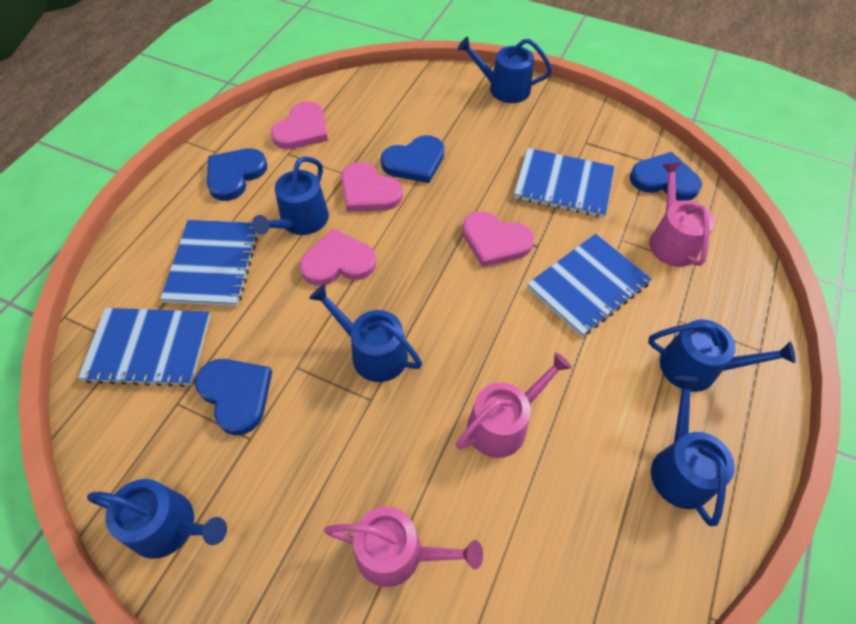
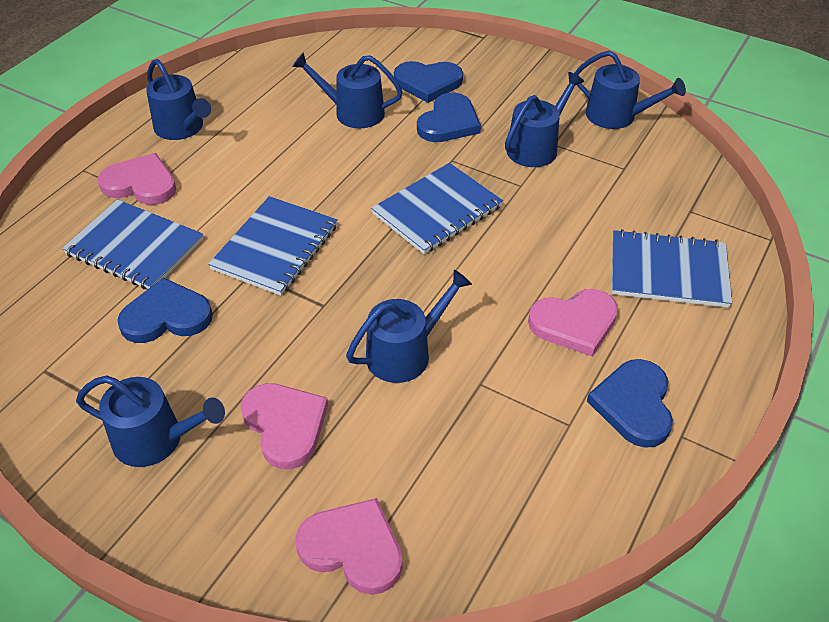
pink watering can: 3 -> 0

